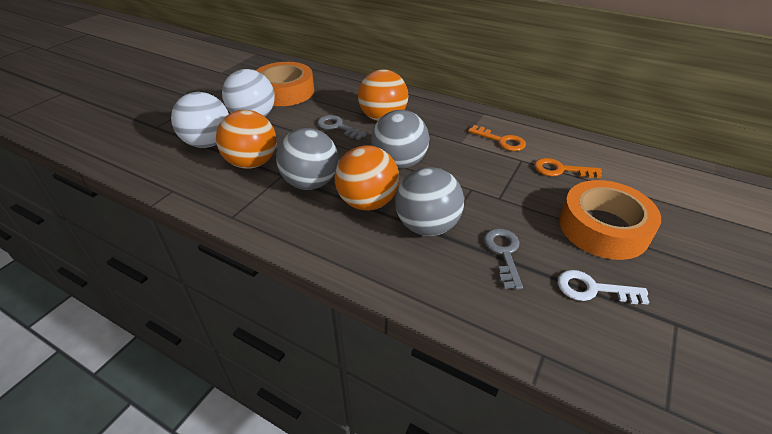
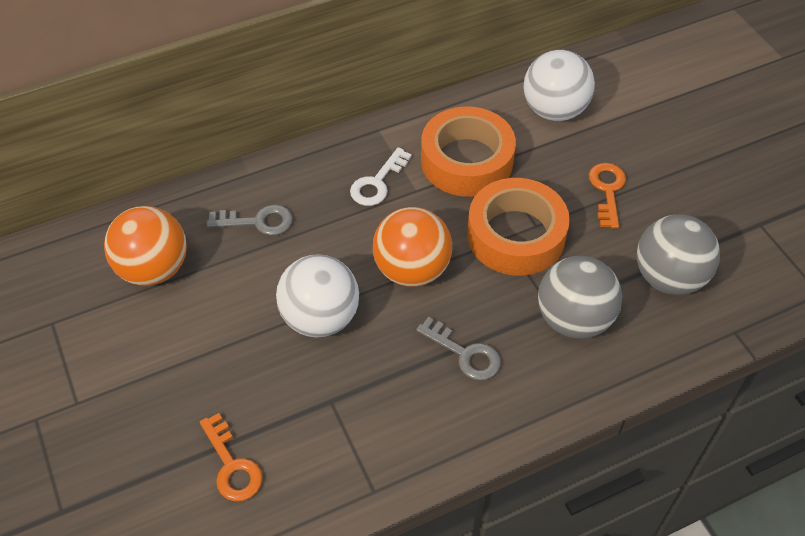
grey ball: 3 -> 2
orange ball: 3 -> 2

